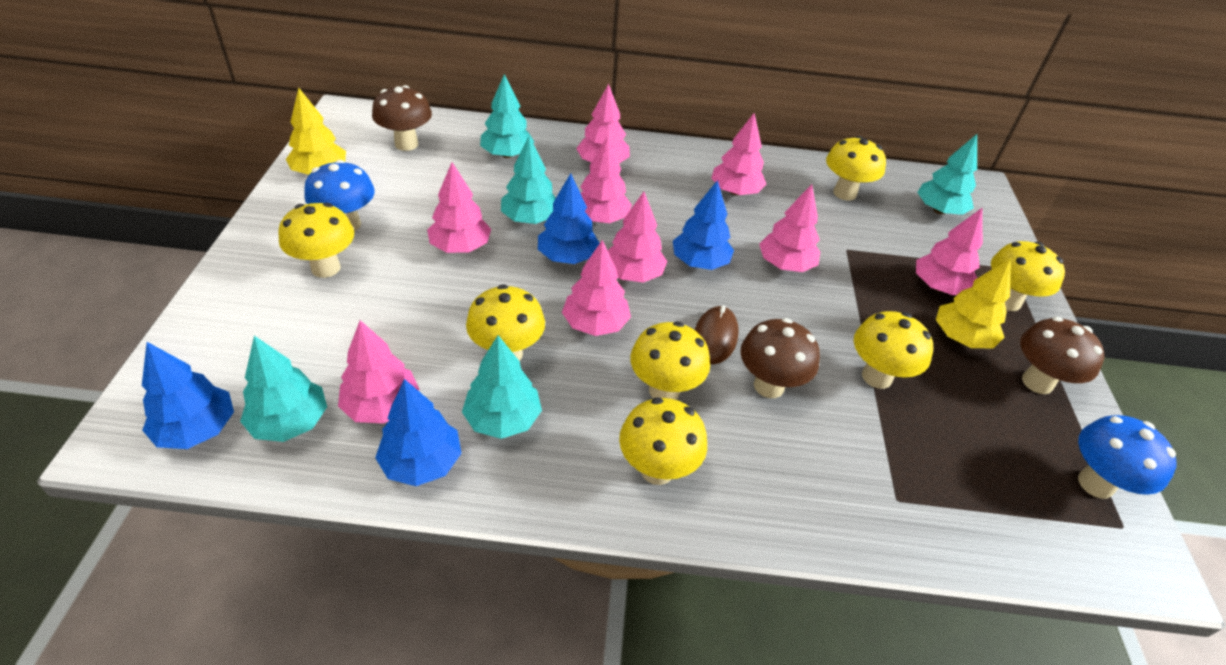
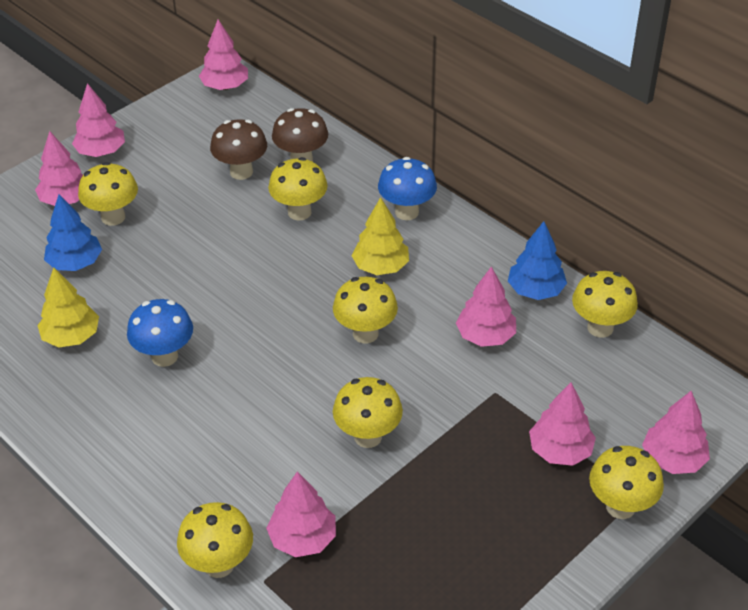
blue tree: 4 -> 2
brown mouse: 1 -> 0
brown mushroom: 3 -> 2
pink tree: 9 -> 7
turquoise tree: 5 -> 0

